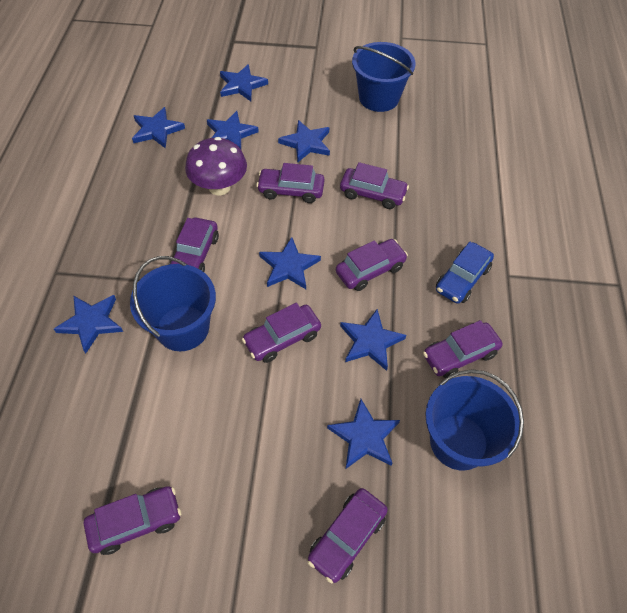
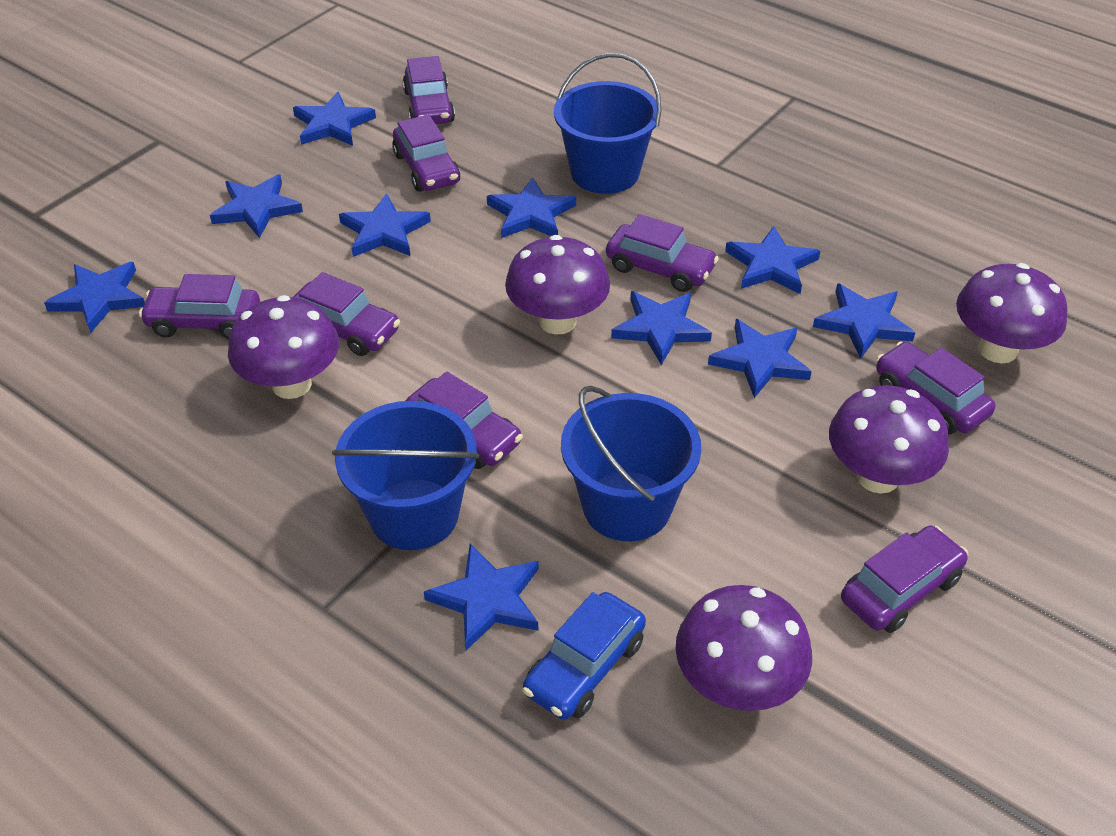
blue star: 8 -> 10
purple mushroom: 1 -> 5

